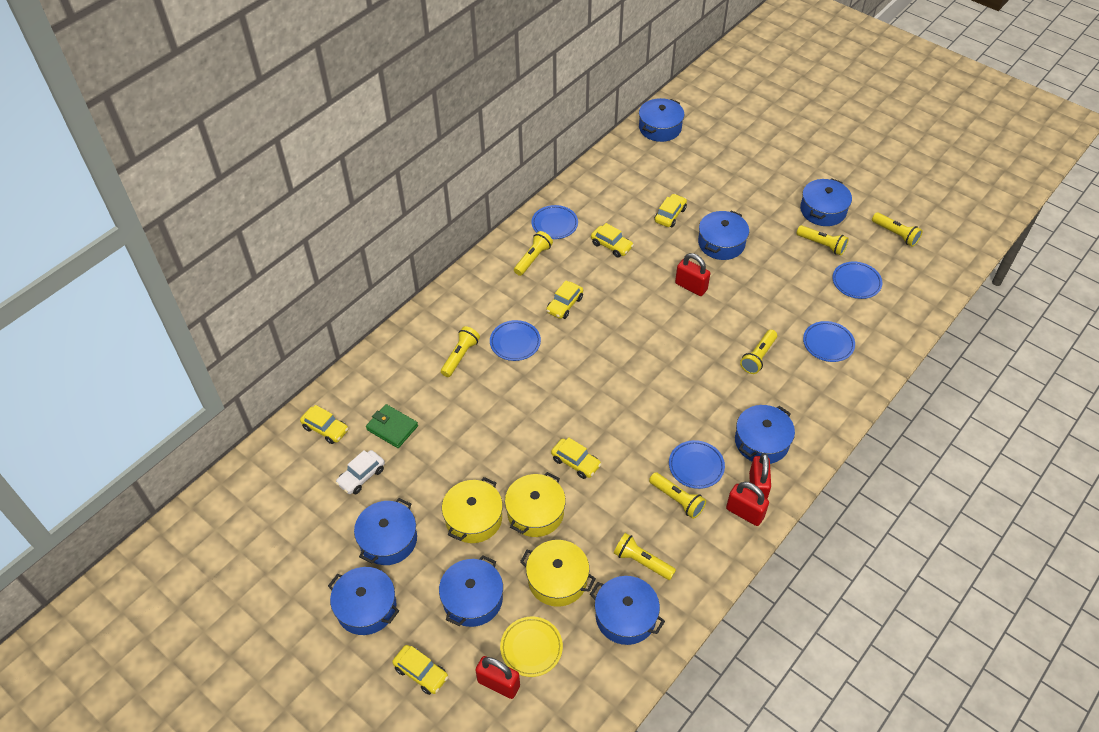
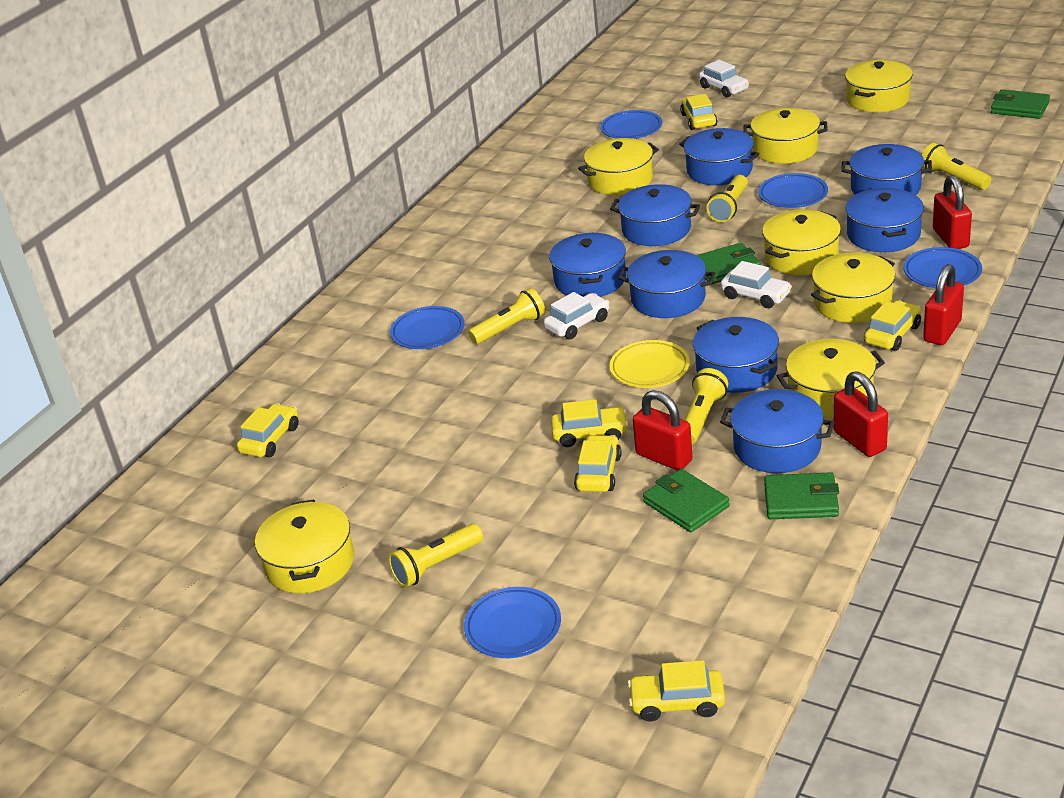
green wallet: 1 -> 4
white car: 1 -> 3
yellow flashlight: 7 -> 5
yellow pot: 3 -> 7

